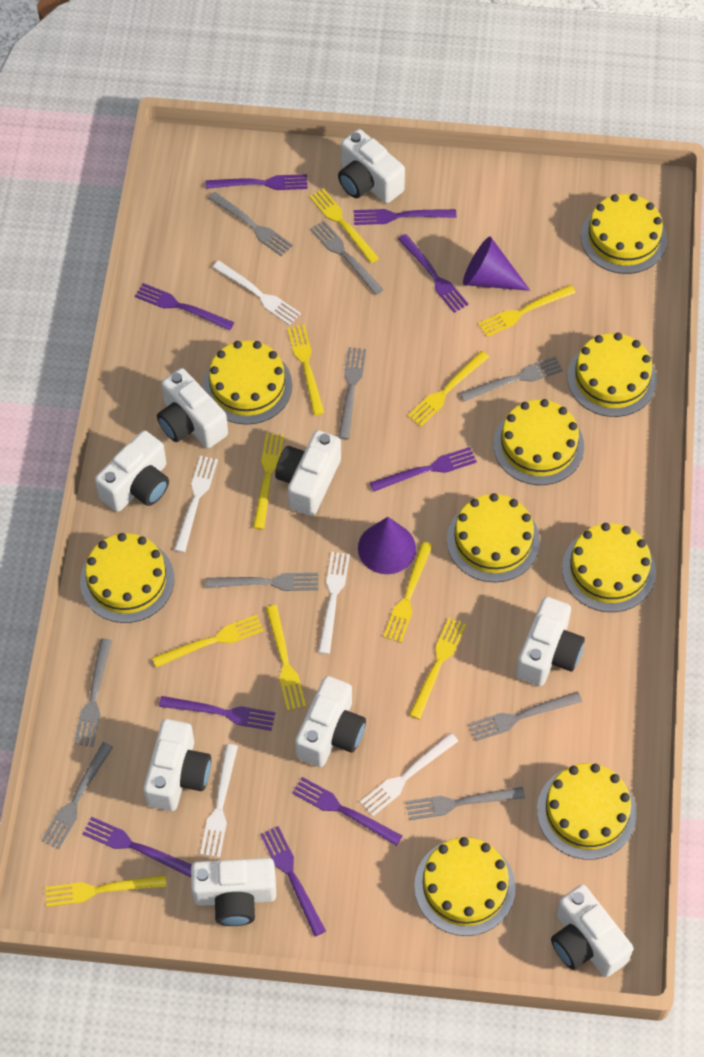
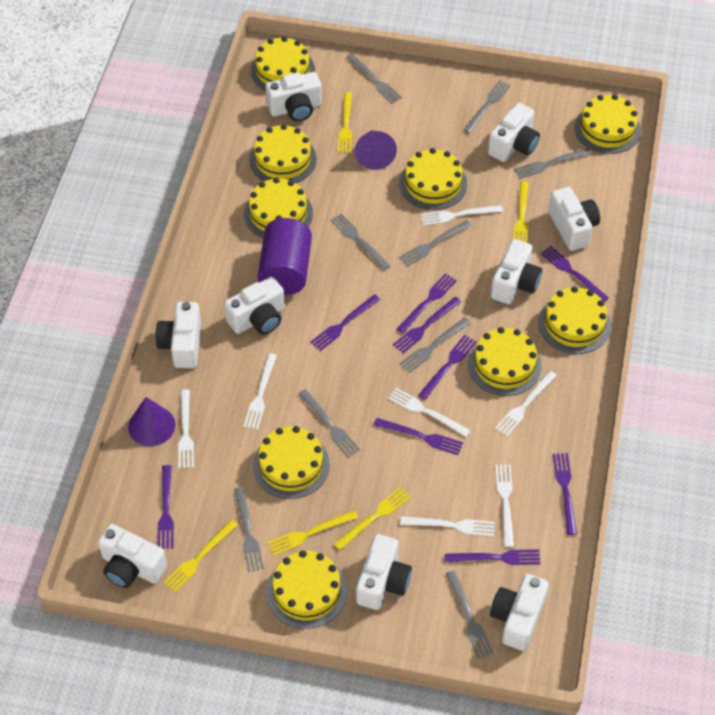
purple cylinder: 0 -> 1
white fork: 5 -> 7
yellow fork: 10 -> 5

